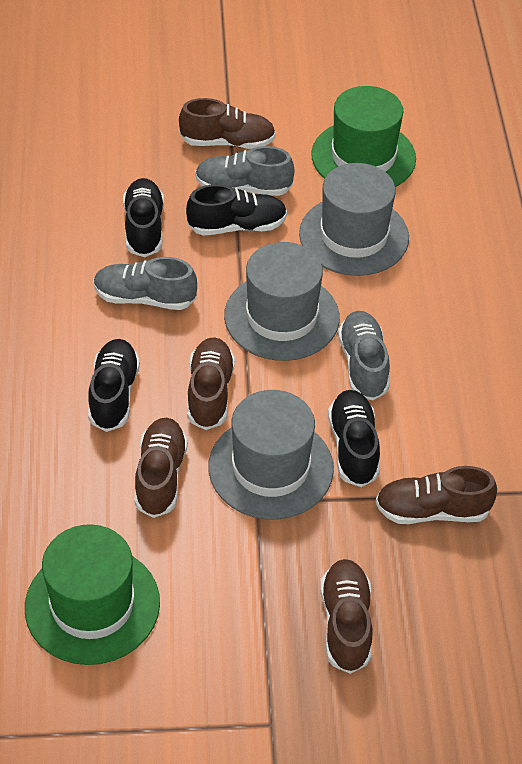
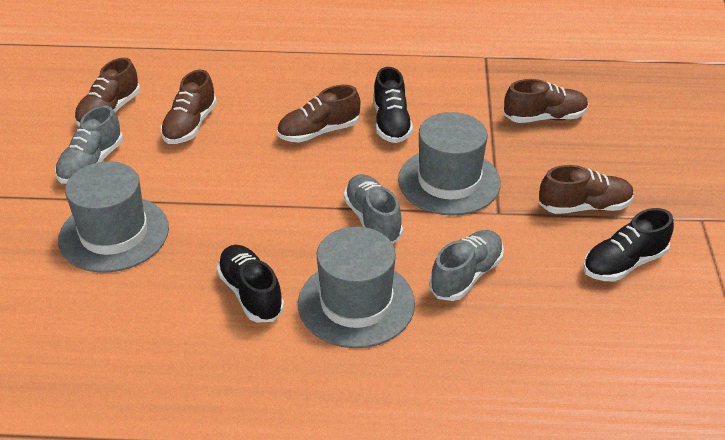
black shoe: 4 -> 3
green hat: 2 -> 0

